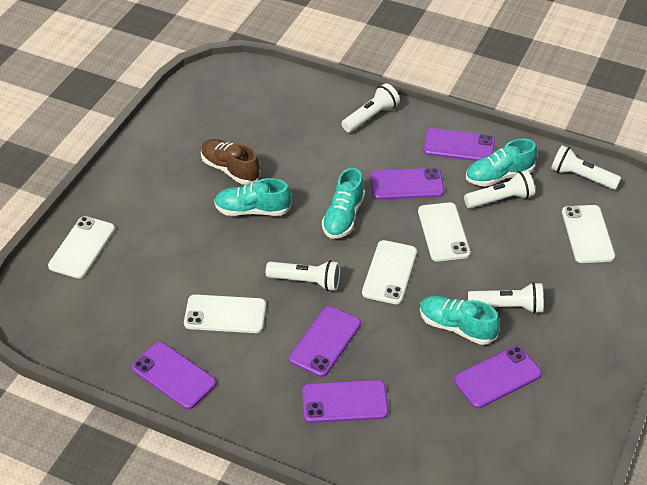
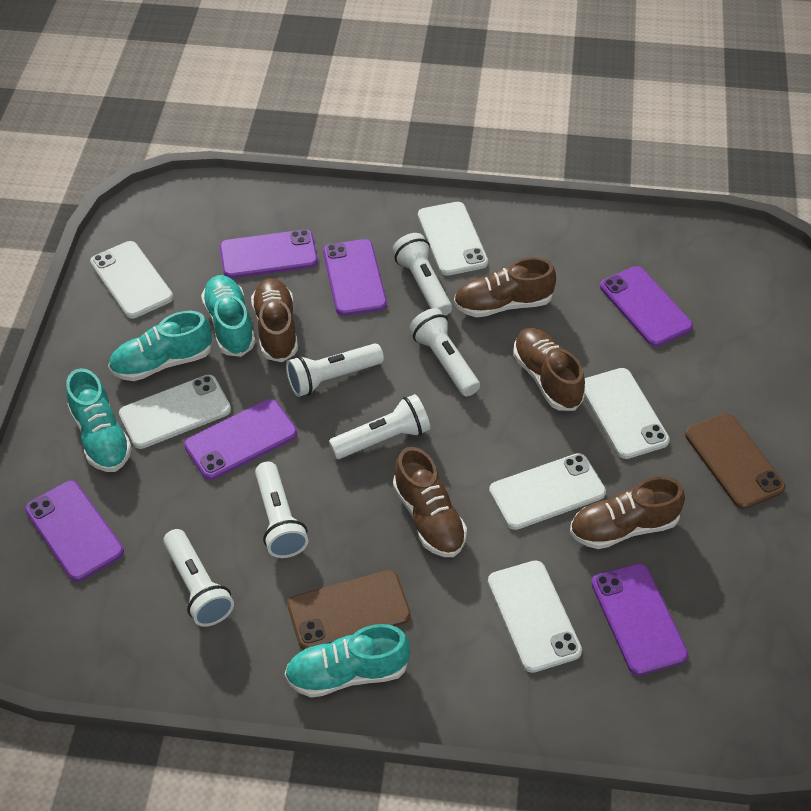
brown phone: 0 -> 2
brown shoe: 1 -> 5
white flashlight: 5 -> 6
white phone: 5 -> 6

